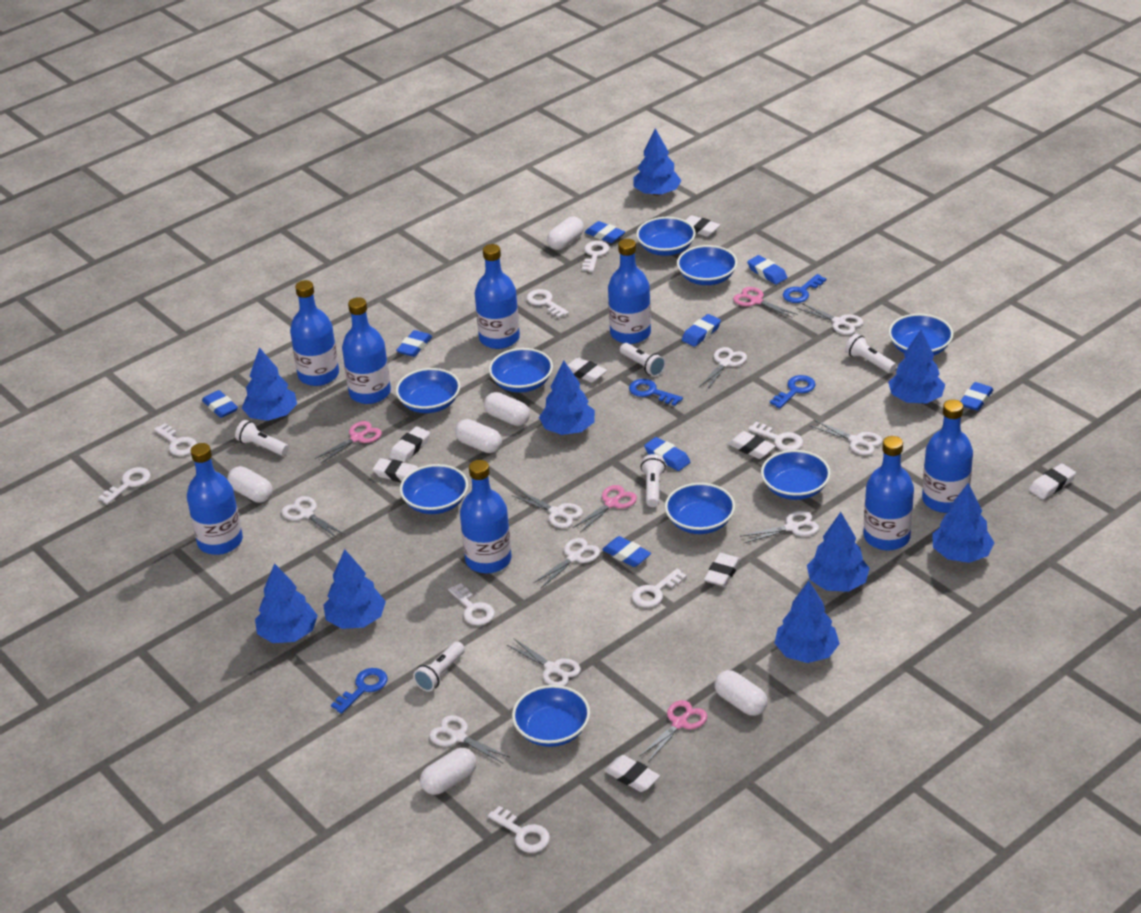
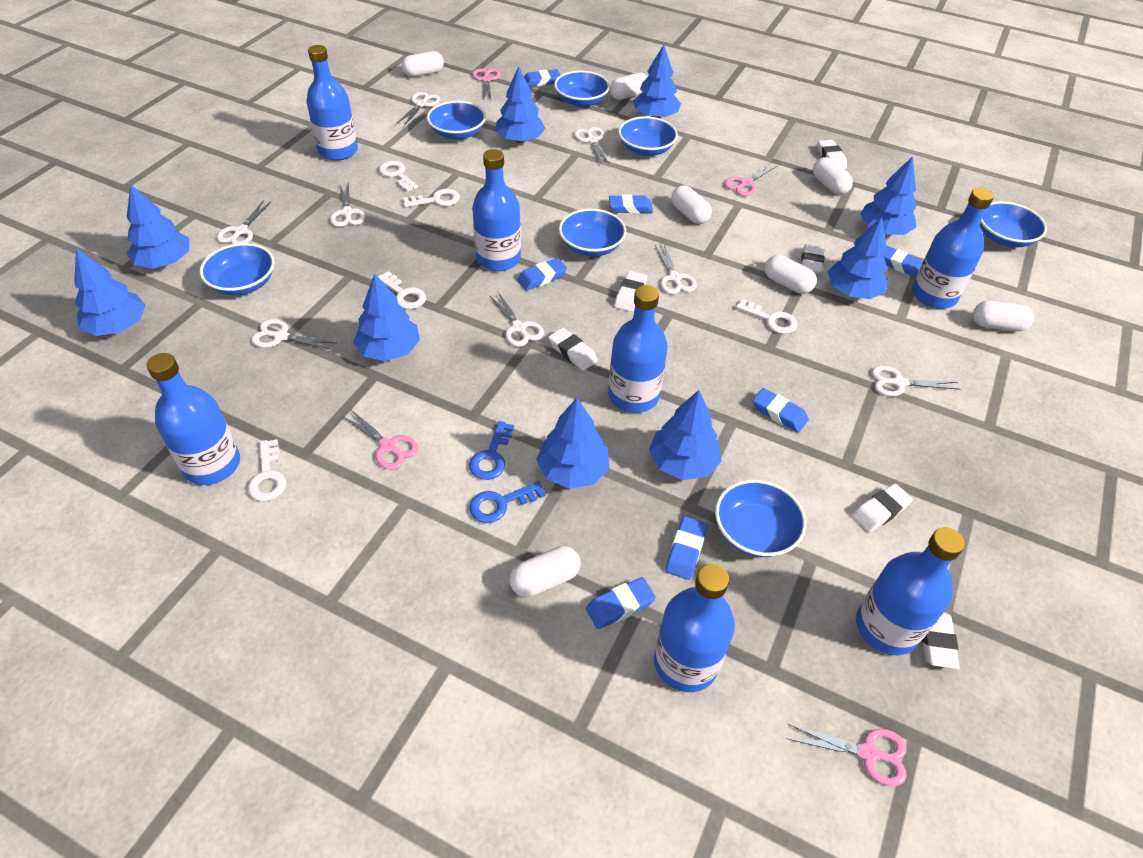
blue bottle: 8 -> 7
blue bowl: 9 -> 7
blue eraser: 8 -> 7
blue key: 4 -> 2
white capsule: 6 -> 7
white eraser: 8 -> 6
white flashlight: 5 -> 0
white key: 8 -> 5
white scissors: 9 -> 8

